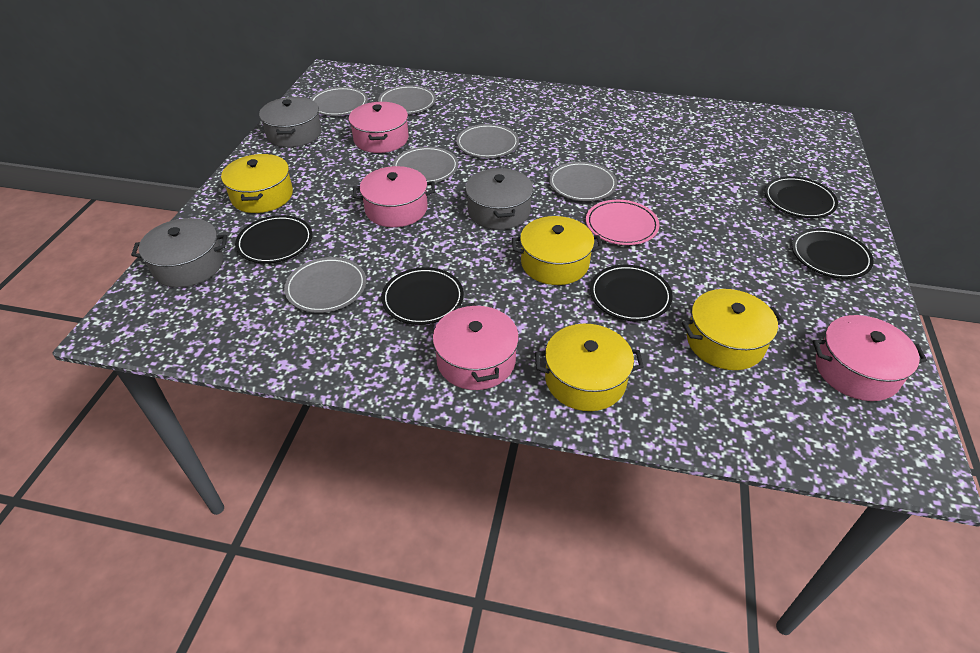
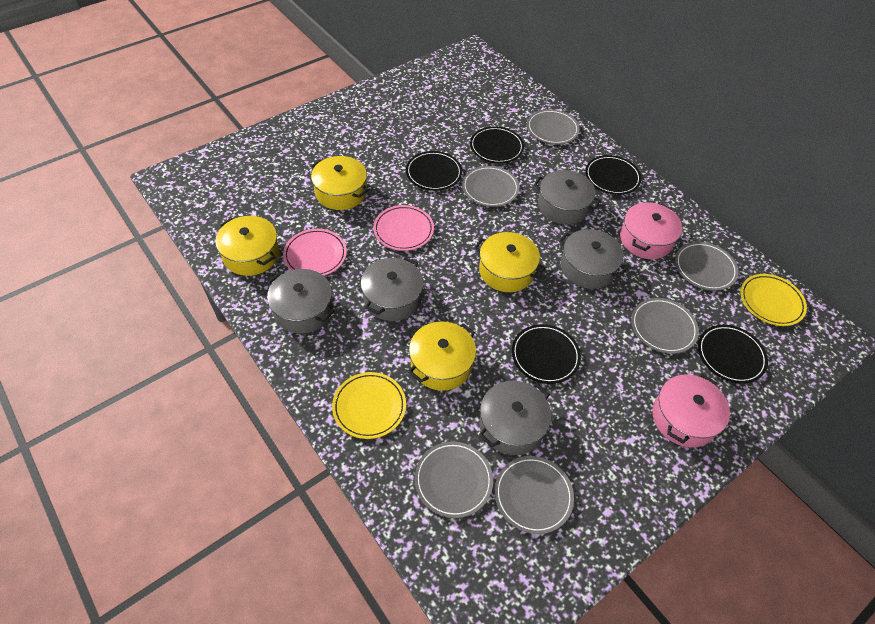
grey pot: 3 -> 5
pink plate: 1 -> 2
pink pot: 4 -> 2
yellow plate: 0 -> 2

